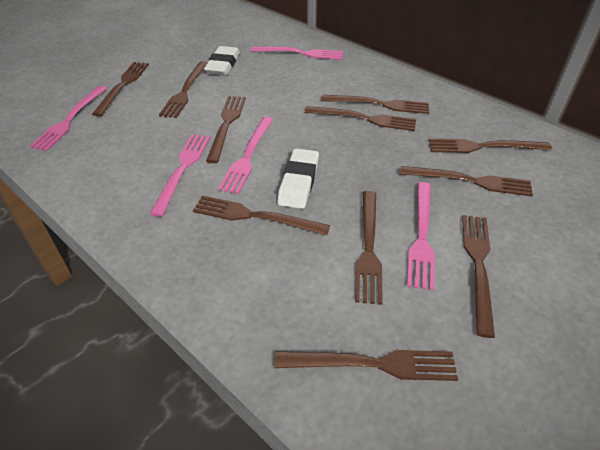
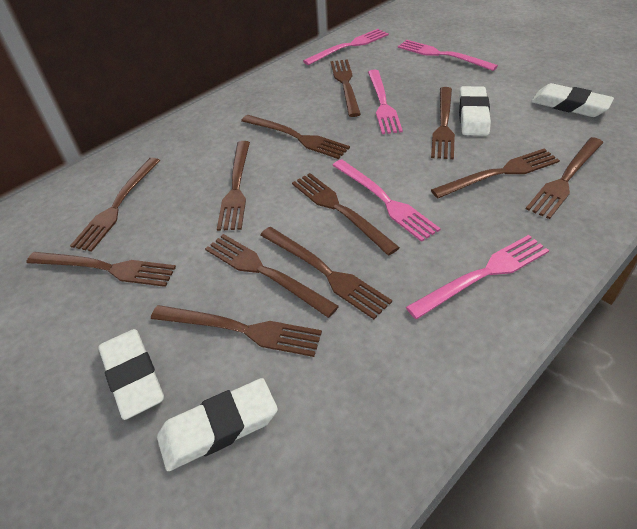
brown fork: 11 -> 12
white eraser: 2 -> 4

